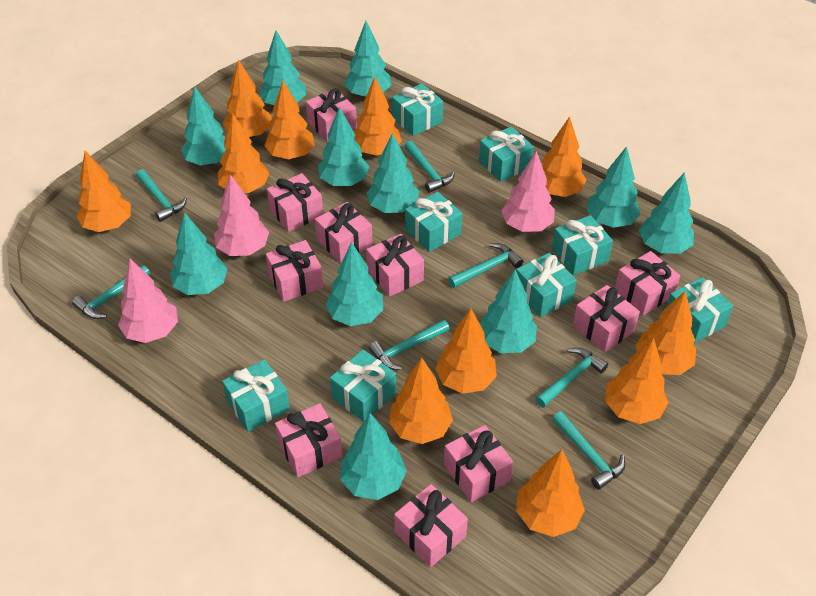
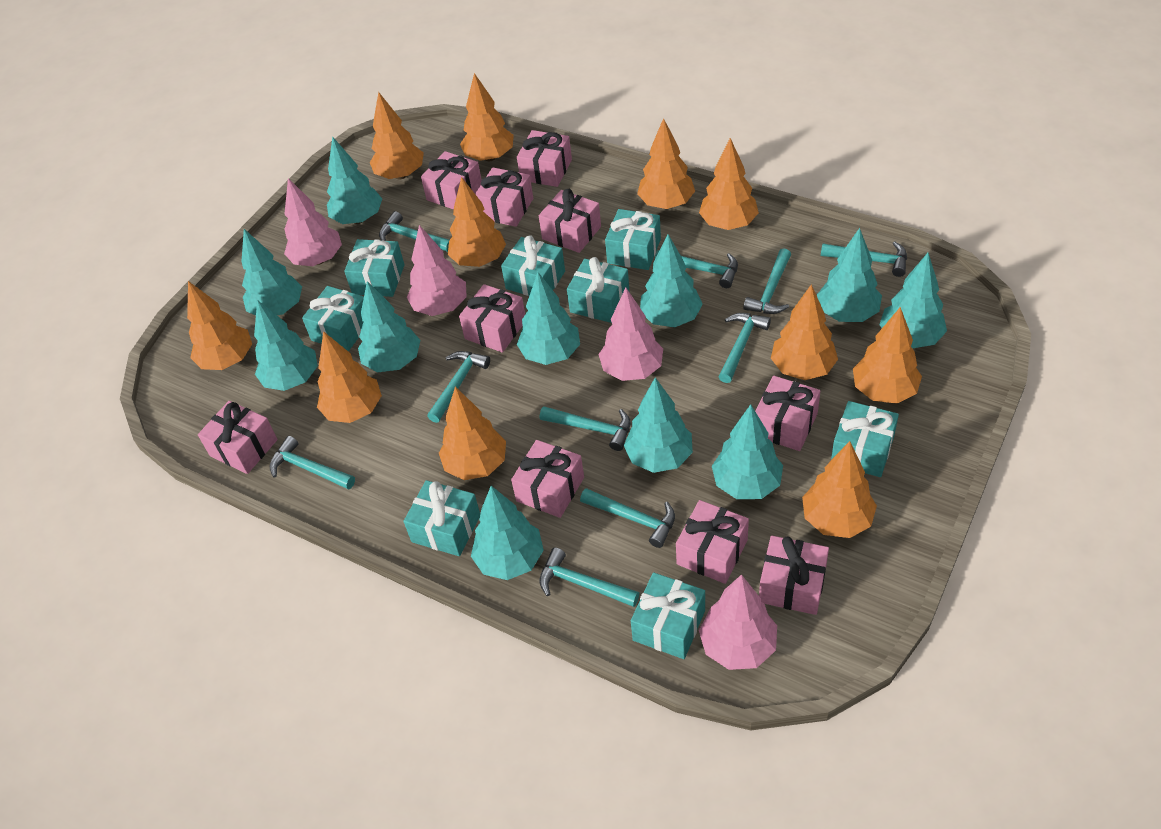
pink tree: 3 -> 4
turquoise hammer: 7 -> 10

